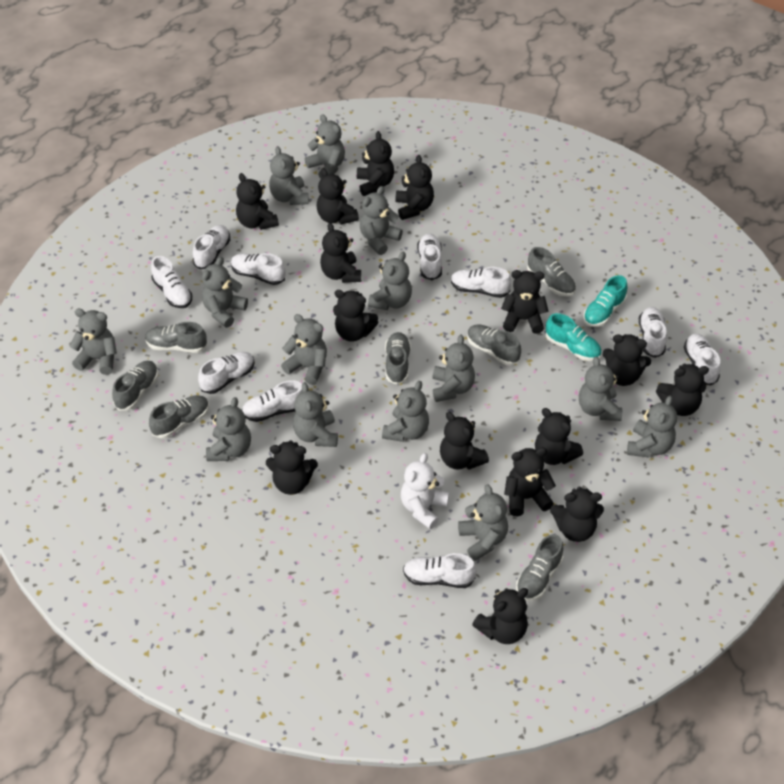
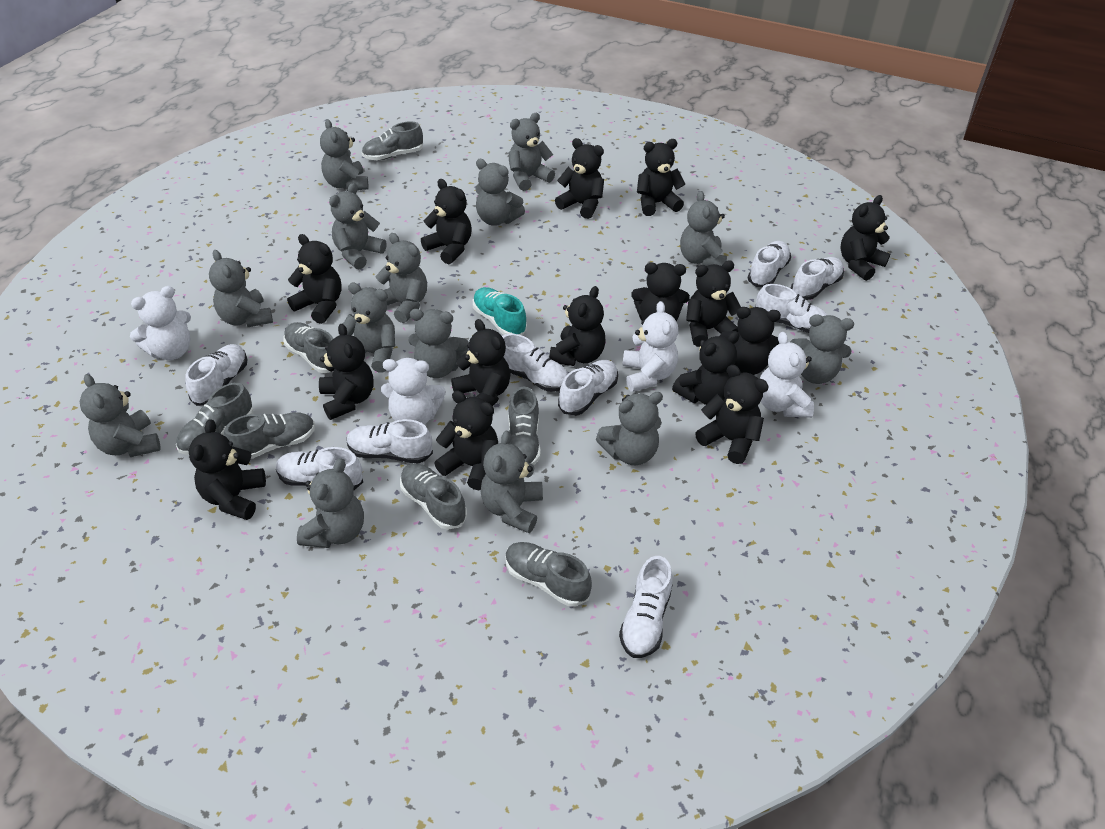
turquoise shoe: 2 -> 1
white shoe: 10 -> 9
white teddy bear: 1 -> 4

